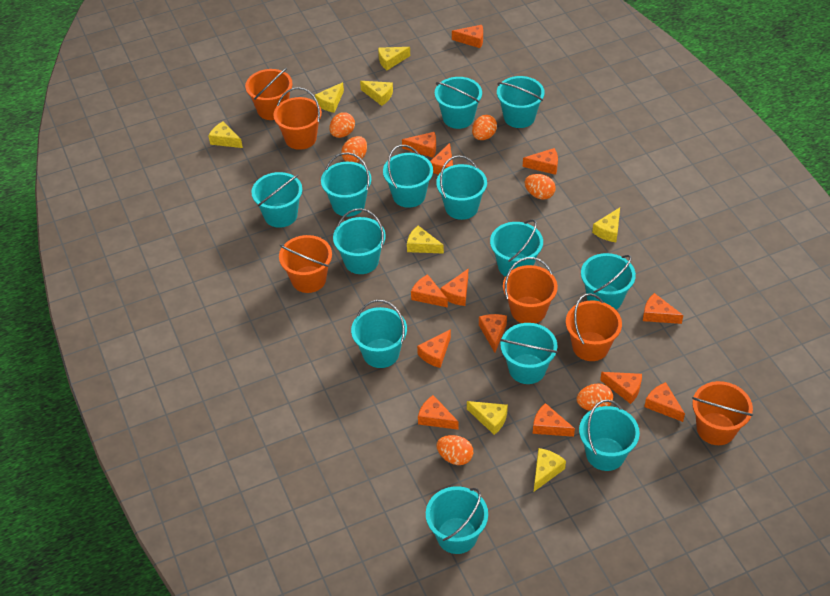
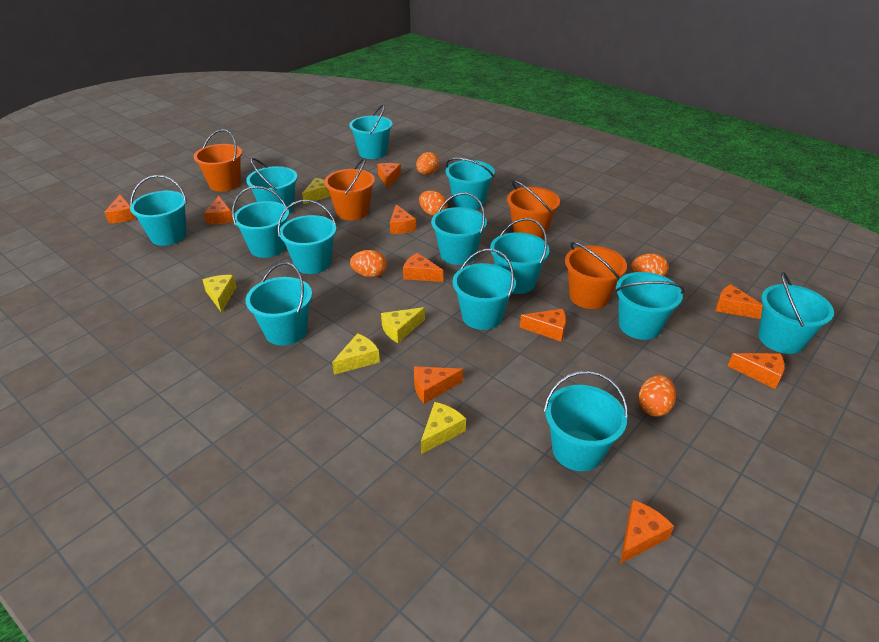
orange bucket: 6 -> 4
orange cheese: 13 -> 10
orange egg: 6 -> 5
yellow cheese: 8 -> 5

